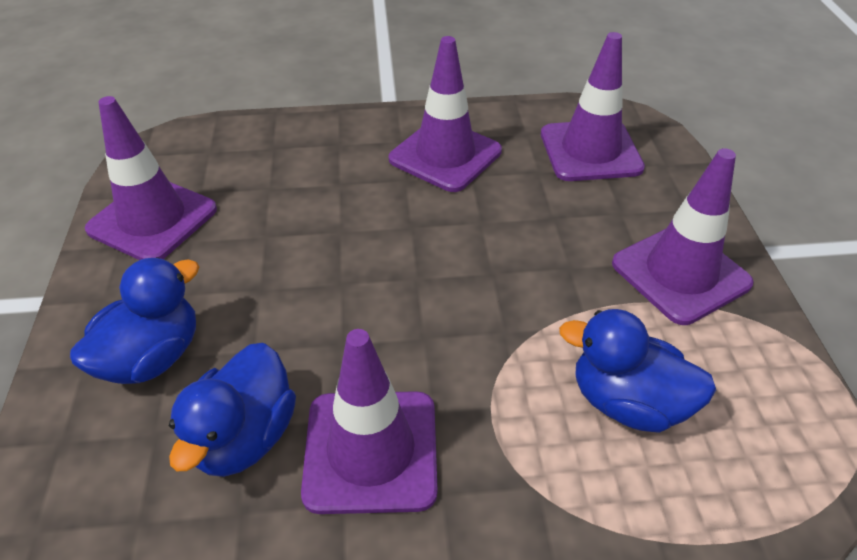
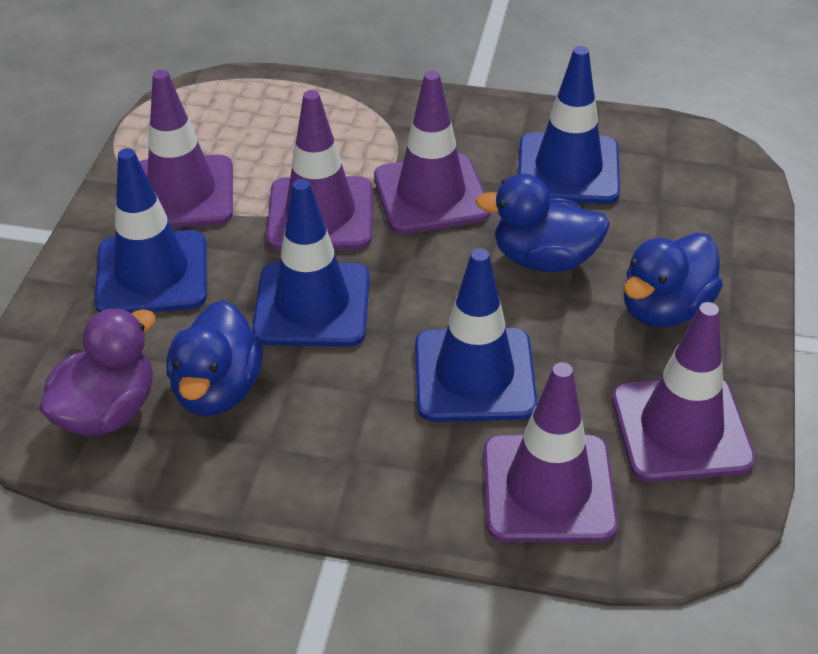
blue traffic cone: 0 -> 4
purple duck: 0 -> 1

